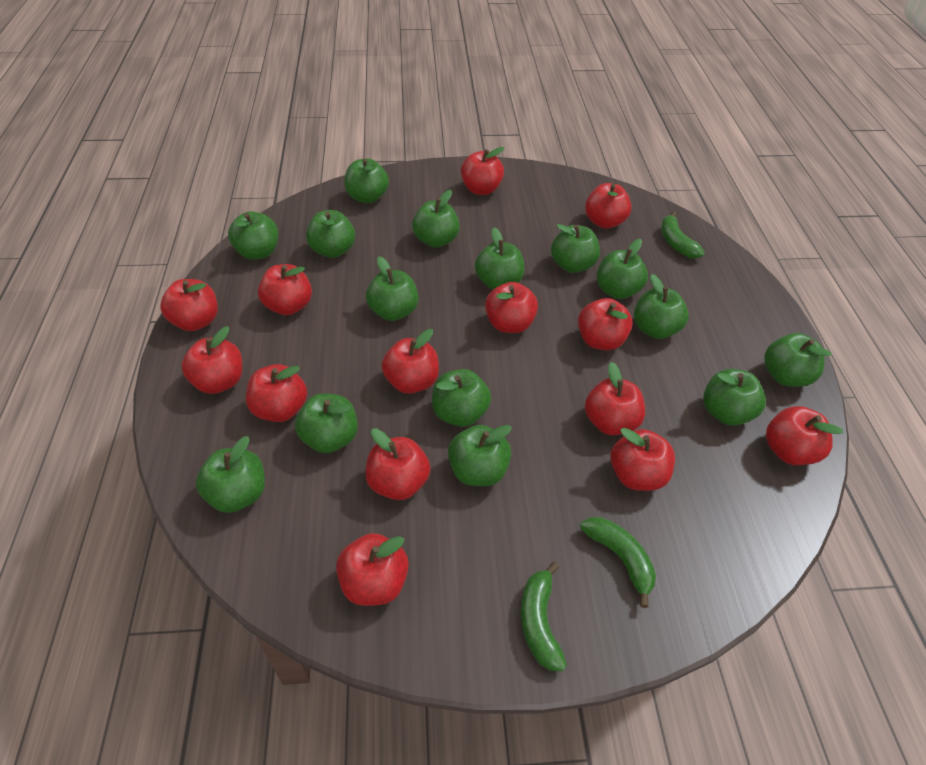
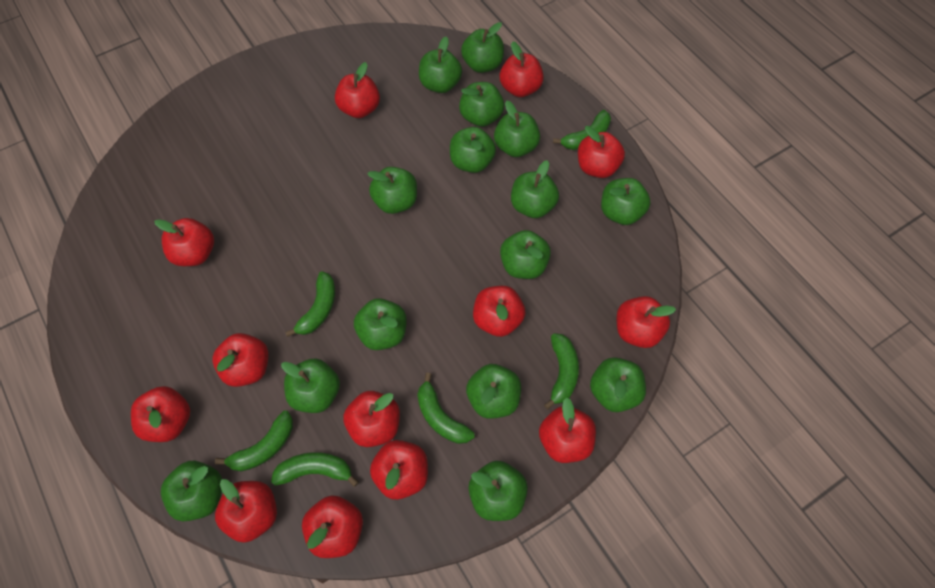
green banana: 3 -> 6
red apple: 14 -> 13

